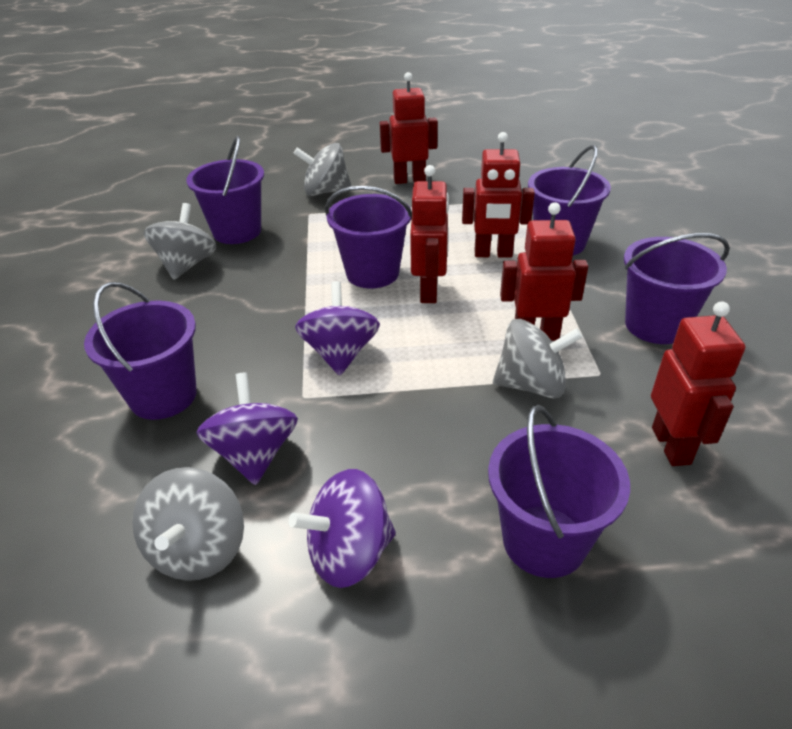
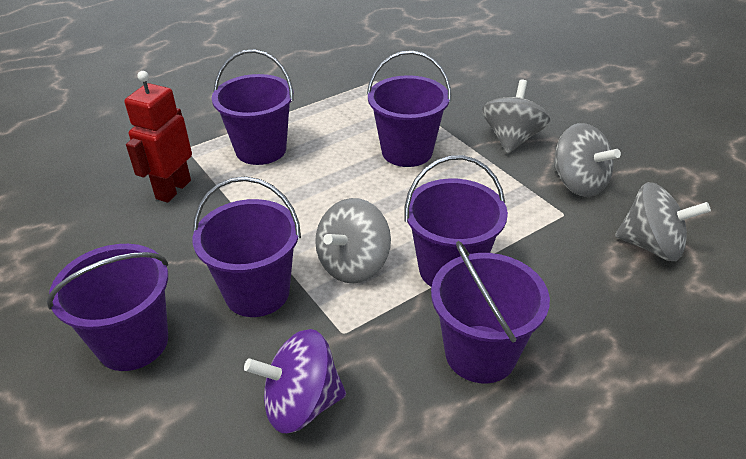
purple spinning top: 3 -> 1
red robot: 5 -> 1

